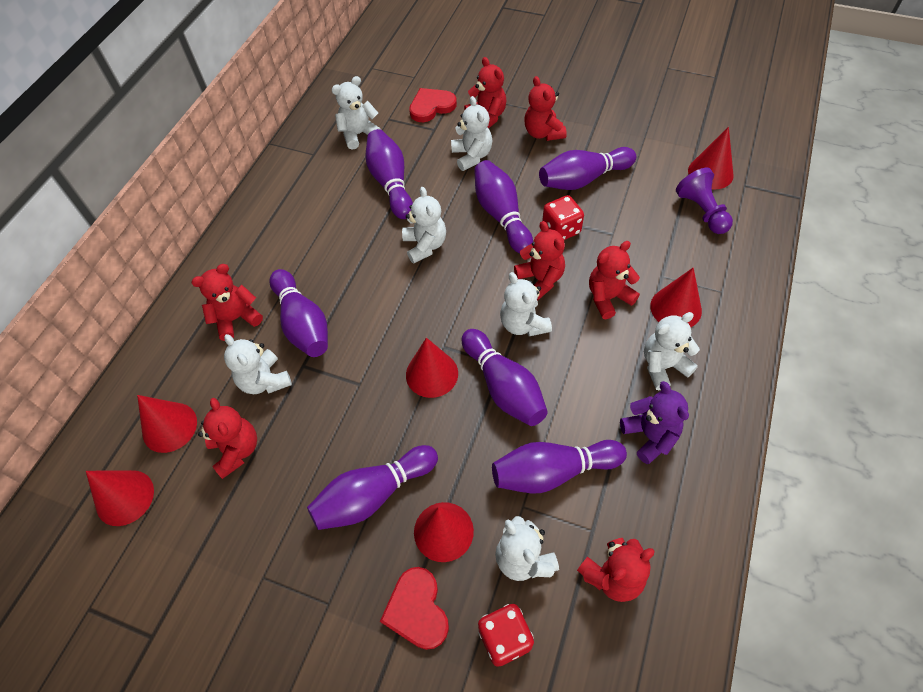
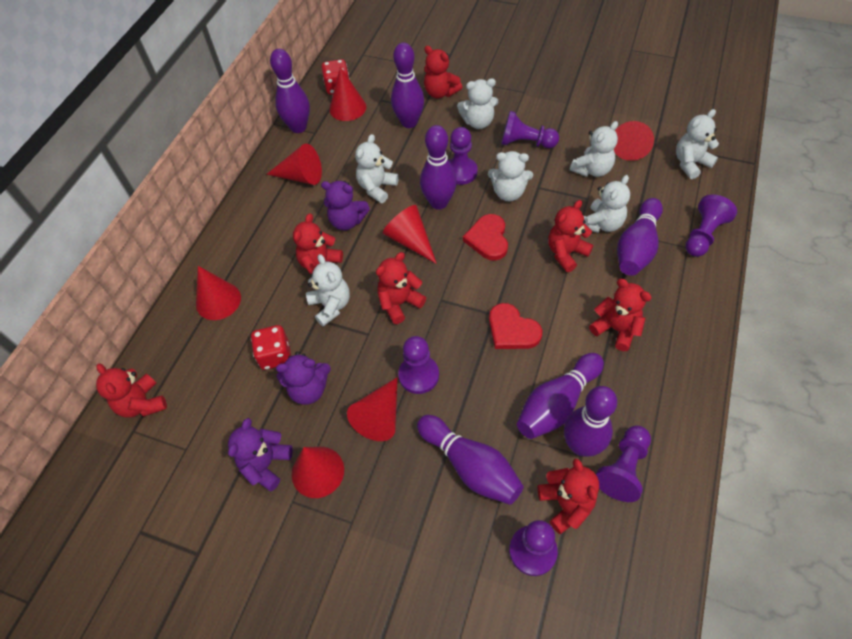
purple pawn: 1 -> 6
purple teddy bear: 1 -> 3
red cone: 6 -> 7

